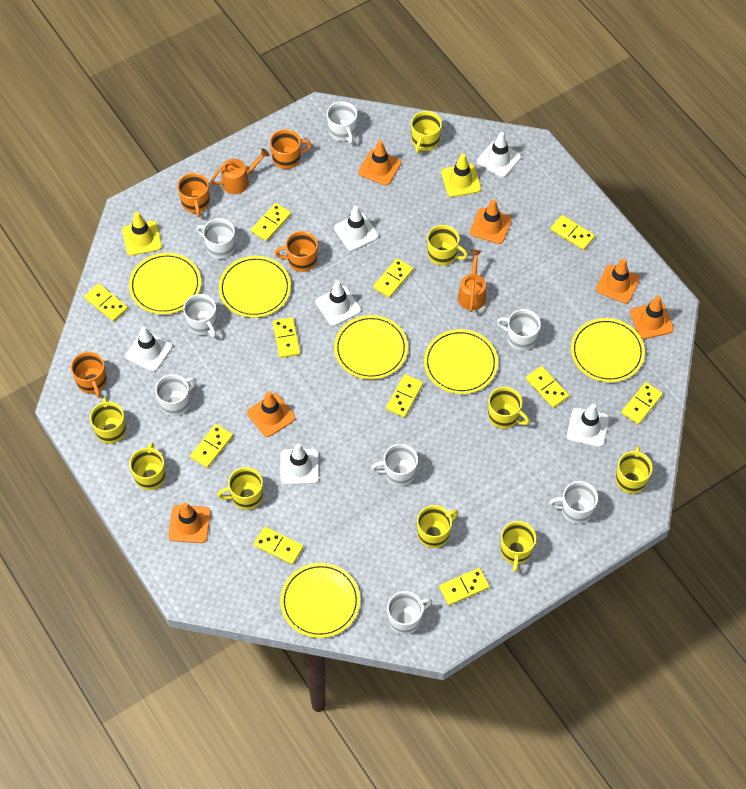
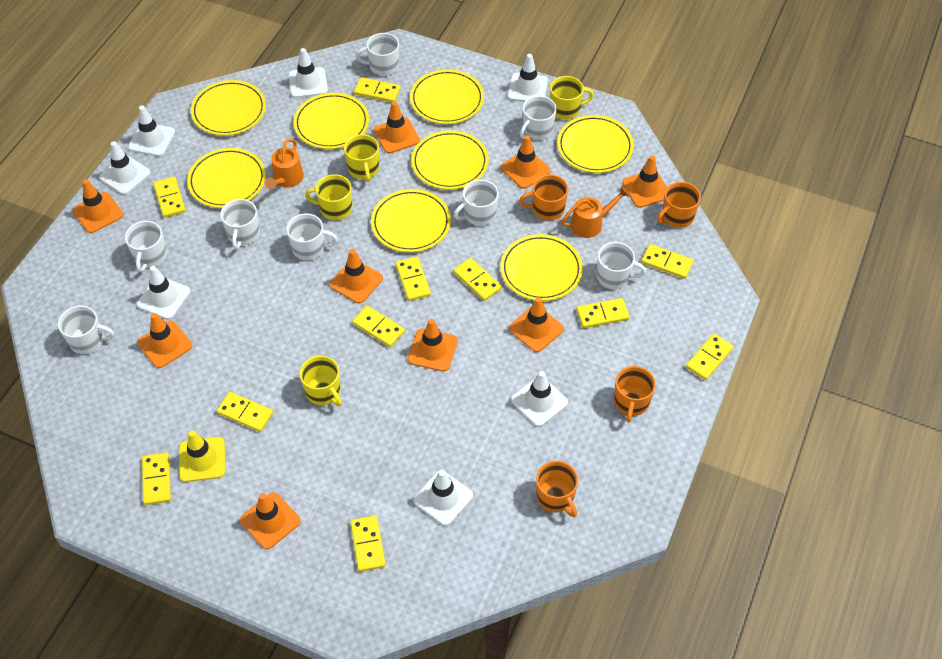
orange traffic cone: 6 -> 9
white traffic cone: 6 -> 7
yellow mug: 9 -> 4
yellow plate: 6 -> 8
yellow traffic cone: 2 -> 1

